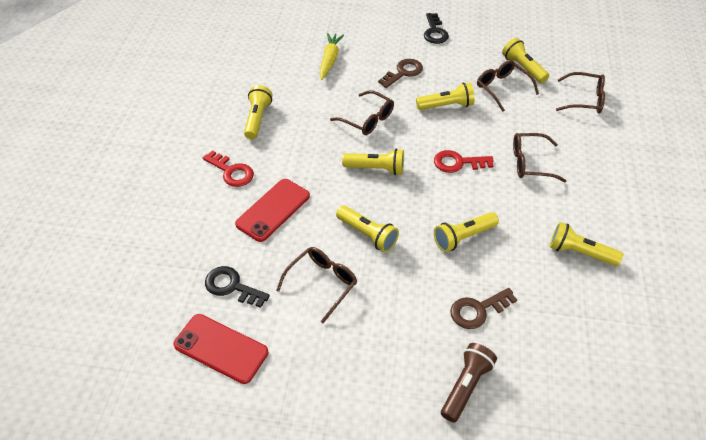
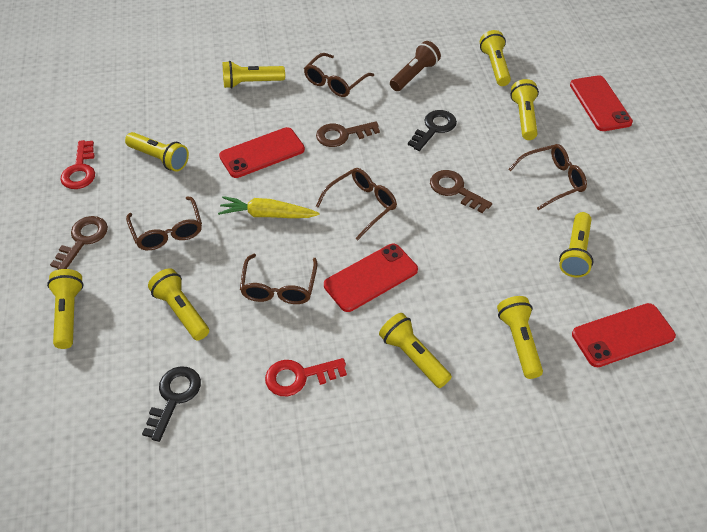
brown key: 2 -> 3
red phone: 2 -> 4
yellow flashlight: 7 -> 9

